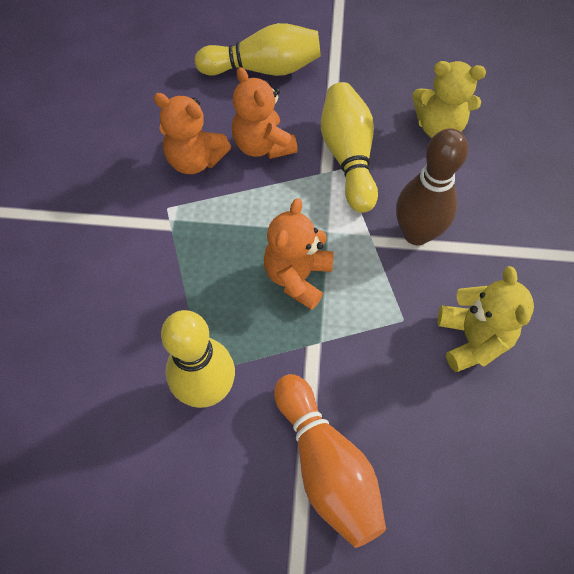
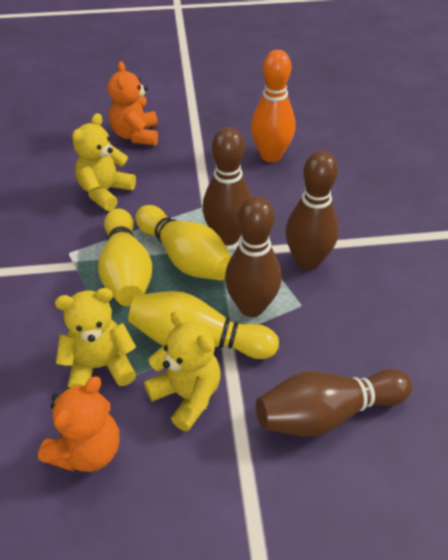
brown bowling pin: 1 -> 4
orange teddy bear: 3 -> 2
yellow teddy bear: 2 -> 3

